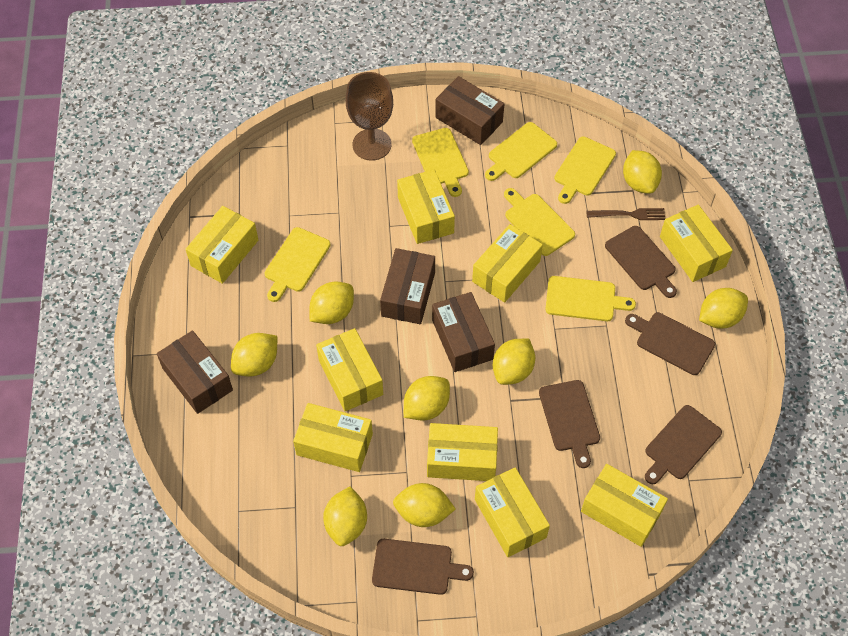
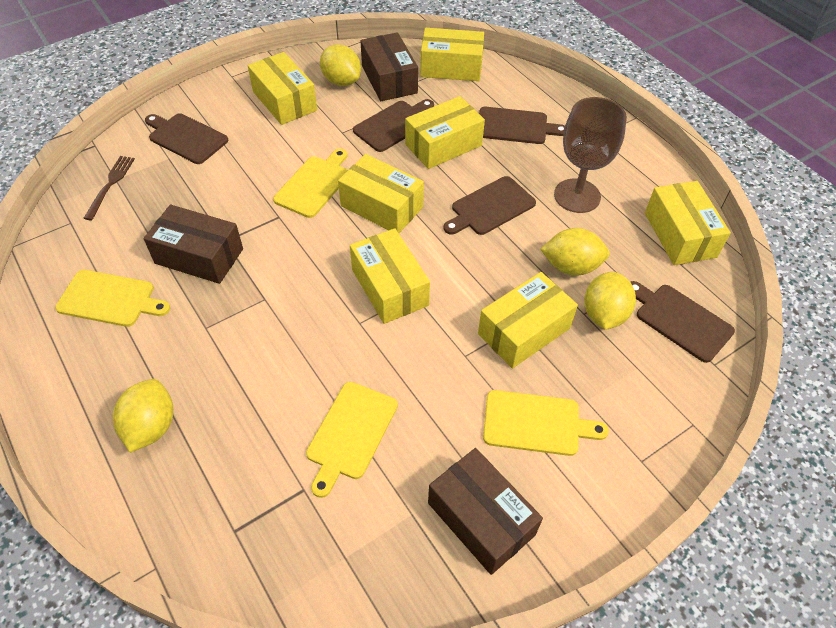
brown box: 4 -> 3
yellow box: 9 -> 7
yellow cutting board: 6 -> 4
yellow lemon: 8 -> 4

